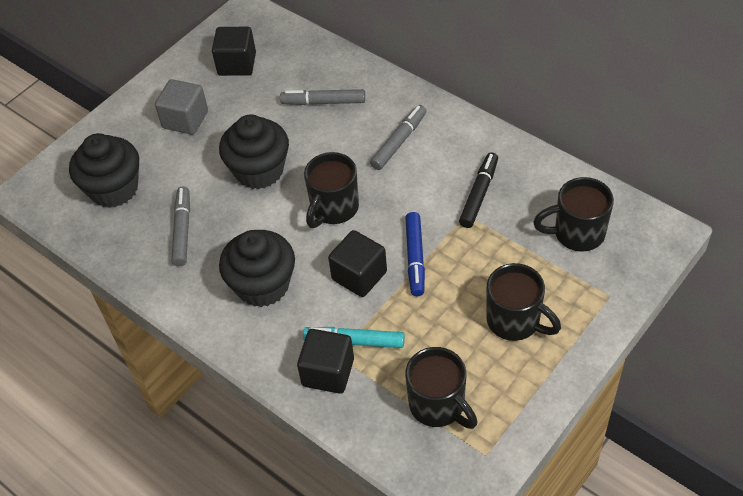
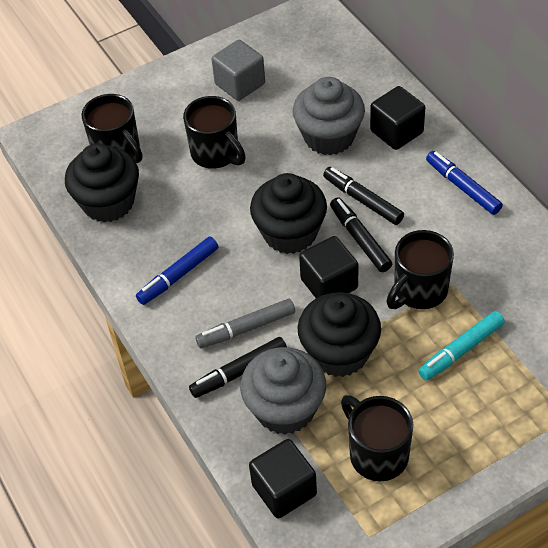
black marker: 1 -> 3
blue marker: 1 -> 2
grey cupcake: 0 -> 2
grey marker: 3 -> 1

